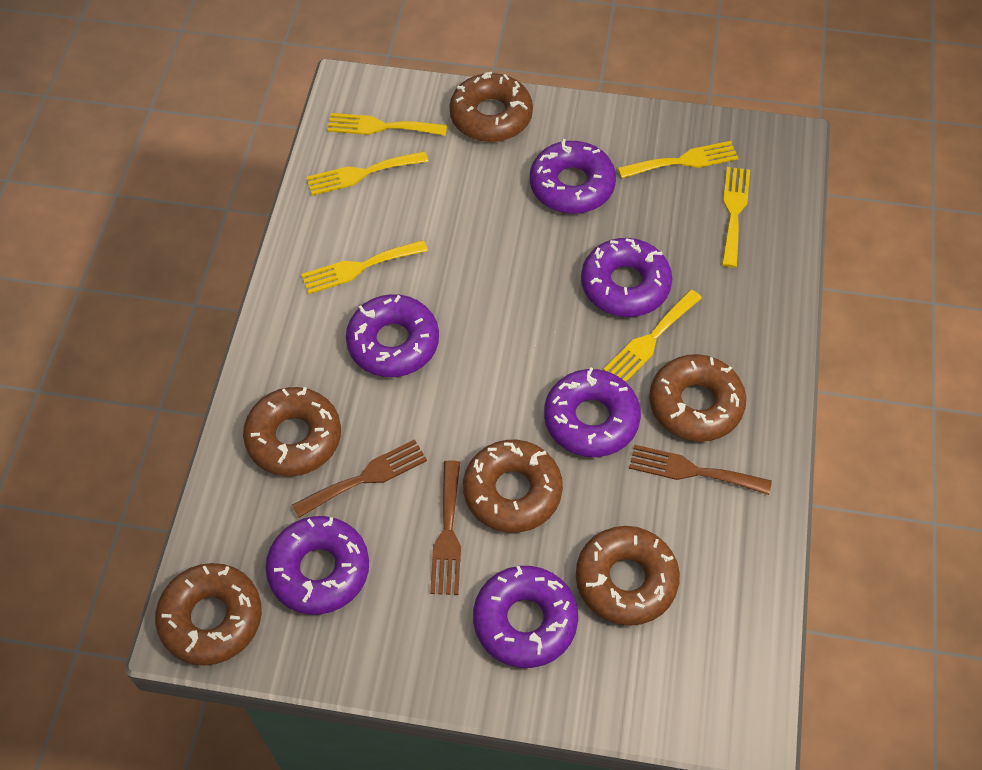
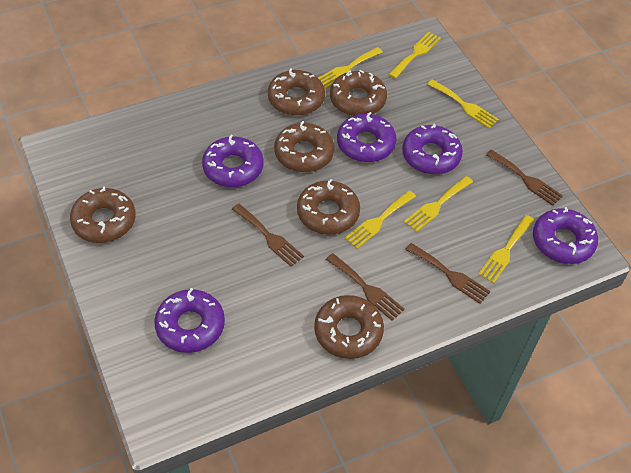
brown fork: 3 -> 4
purple donut: 6 -> 5

